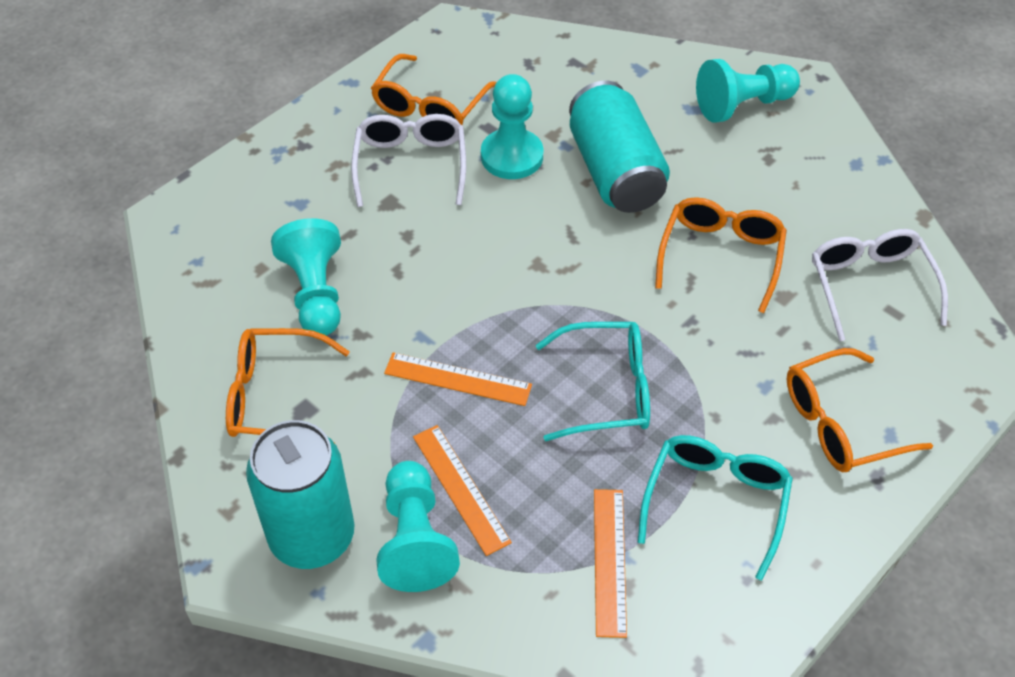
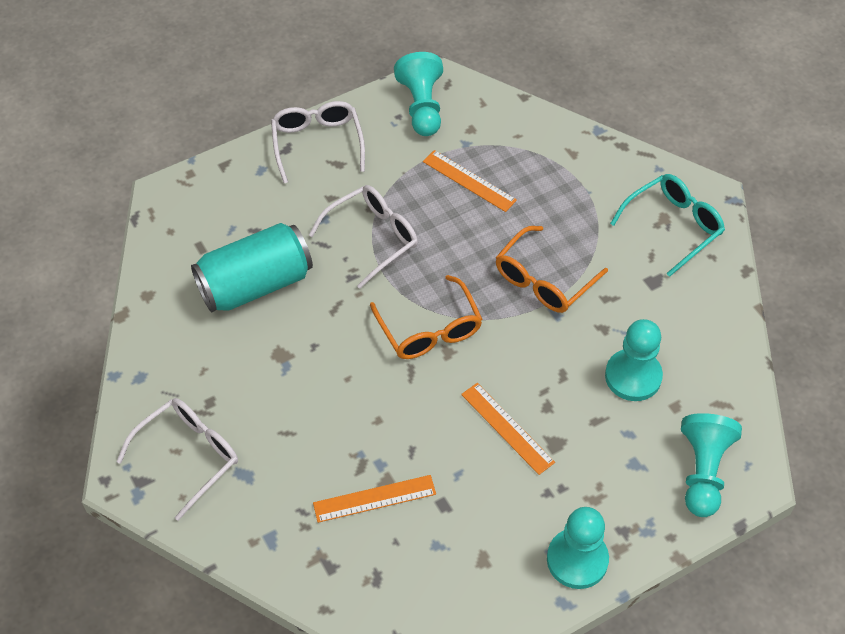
orange glasses: 4 -> 2
turquoise can: 2 -> 1
turquoise glasses: 2 -> 1
white glasses: 2 -> 3

